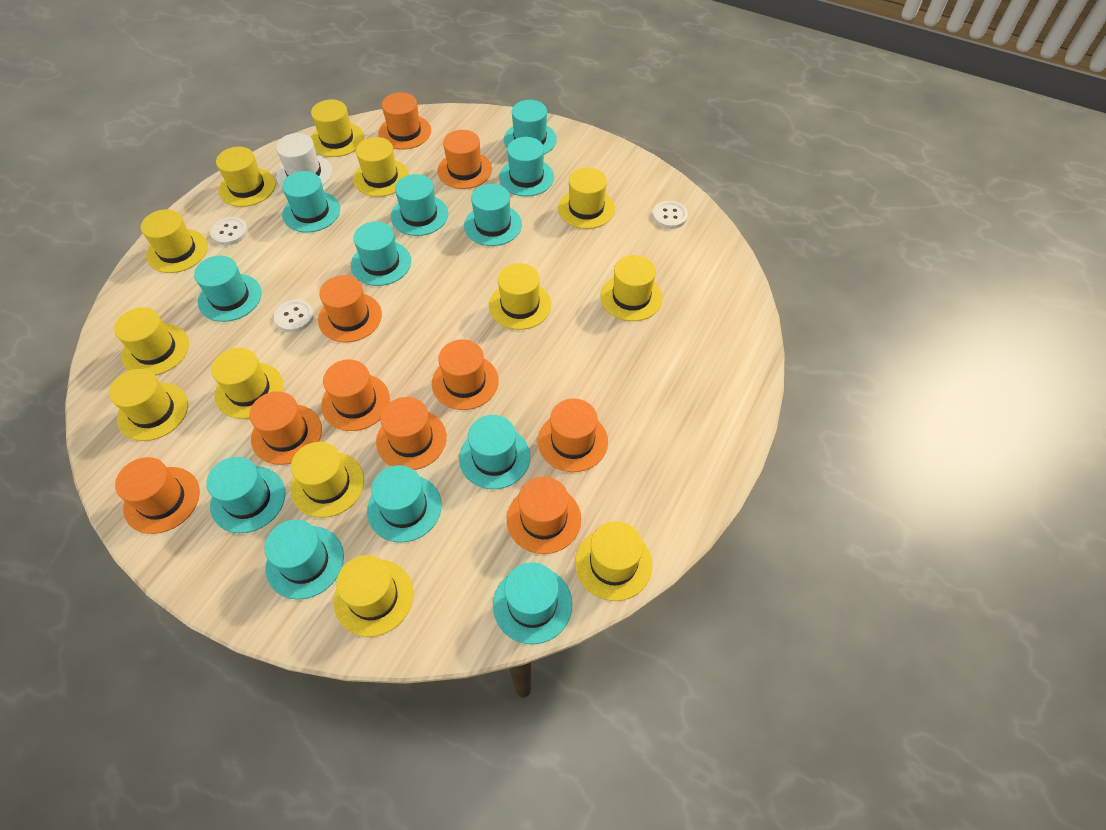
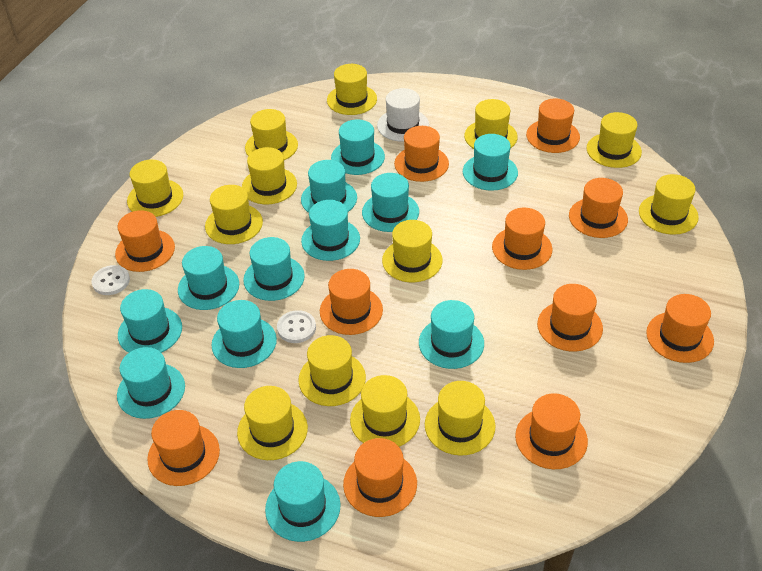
orange hat: 10 -> 11
white button: 3 -> 2

